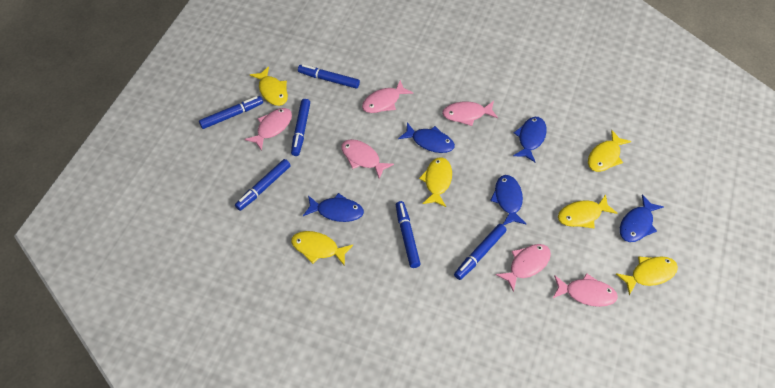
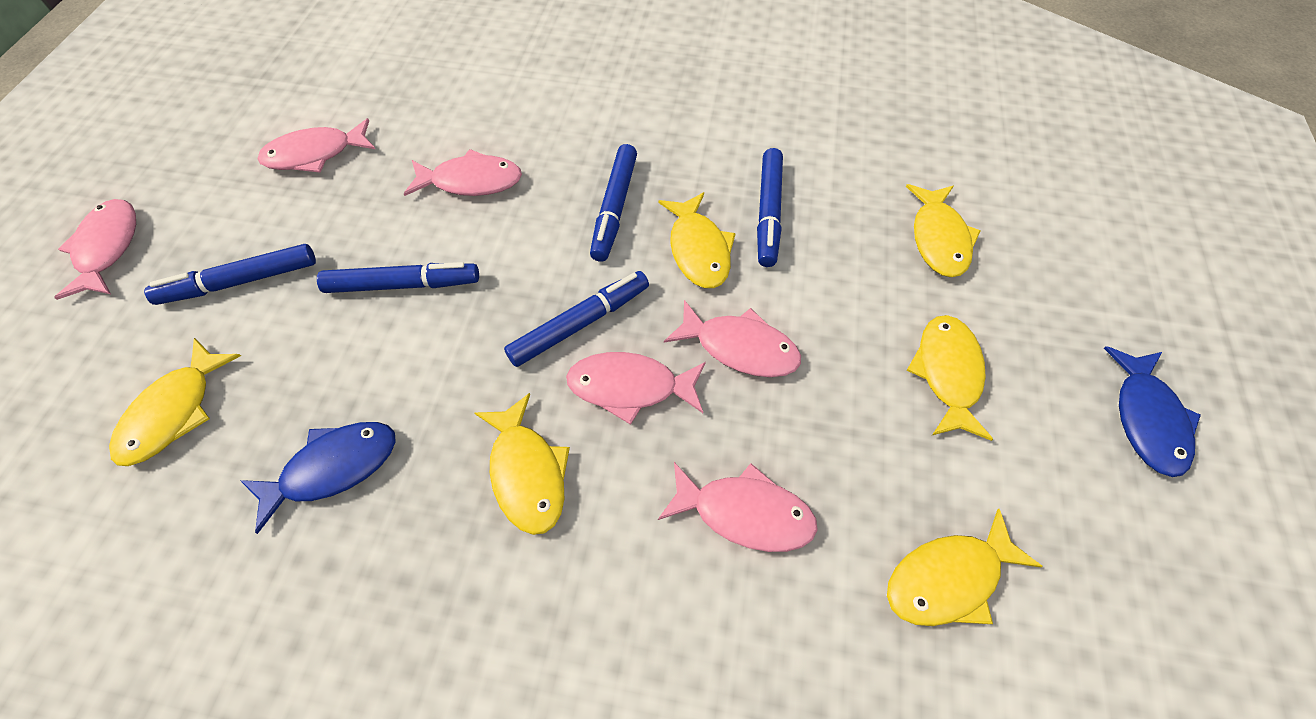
blue fish: 5 -> 2
blue marker: 6 -> 5

